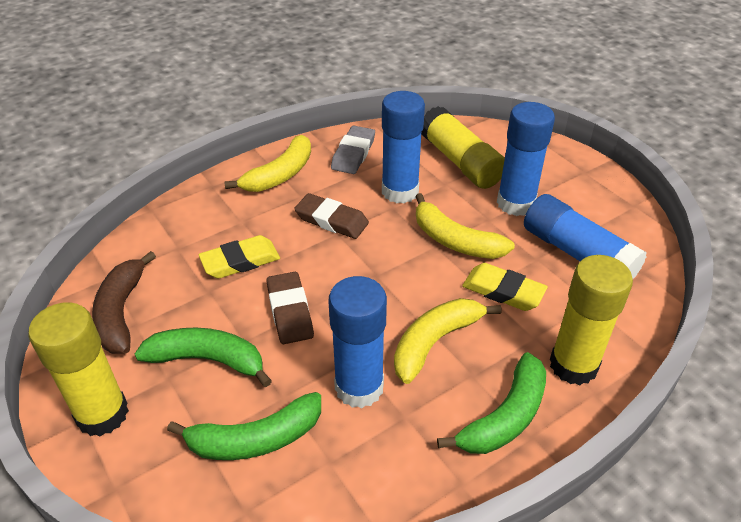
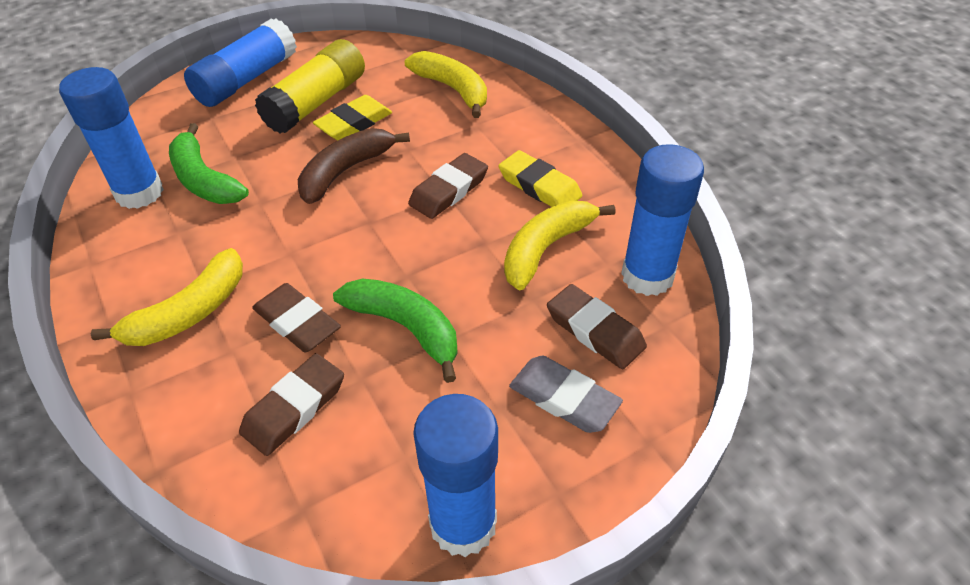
brown eraser: 2 -> 4
green banana: 3 -> 2
yellow glue stick: 3 -> 1

